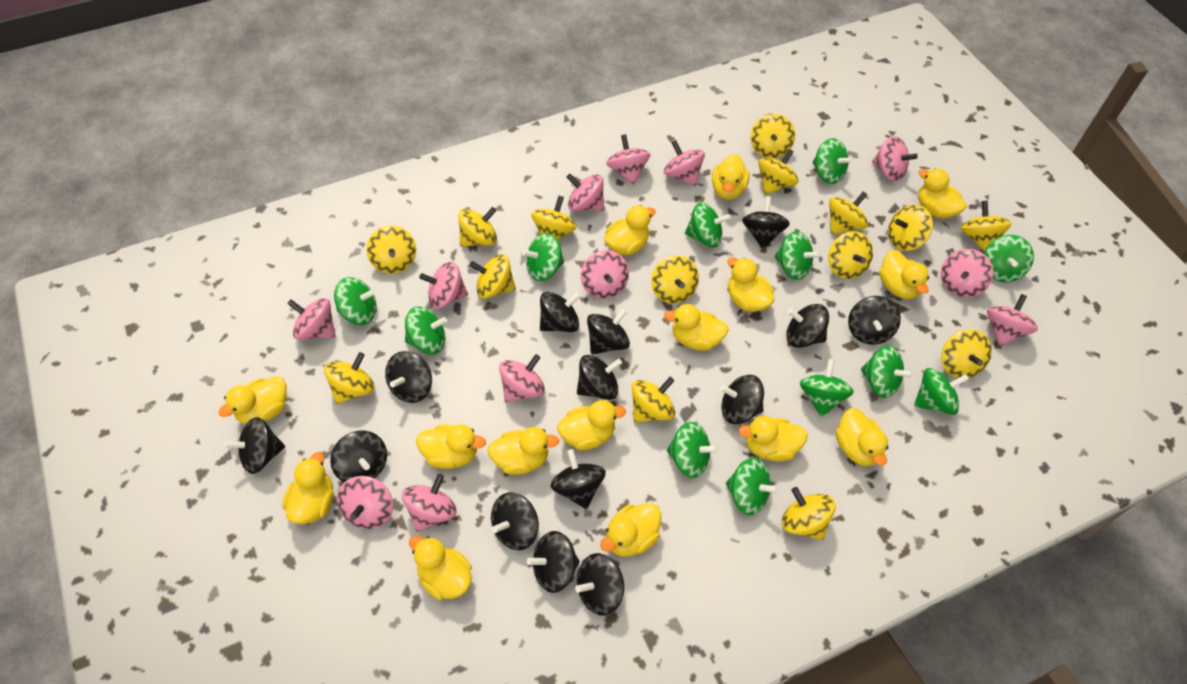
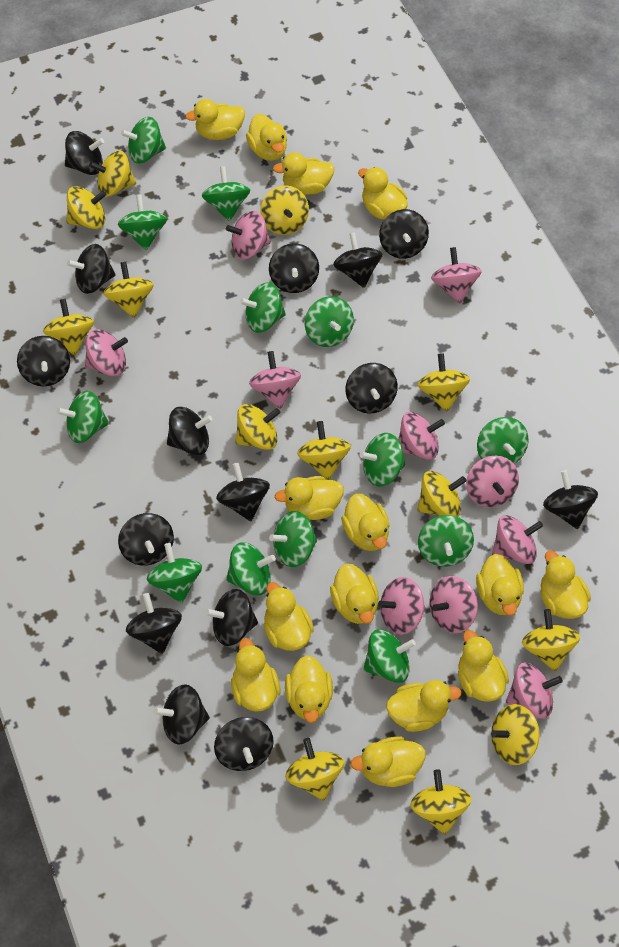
black spinning top: 14 -> 15
green spinning top: 12 -> 13
pink spinning top: 12 -> 10
yellow spinning top: 15 -> 13

